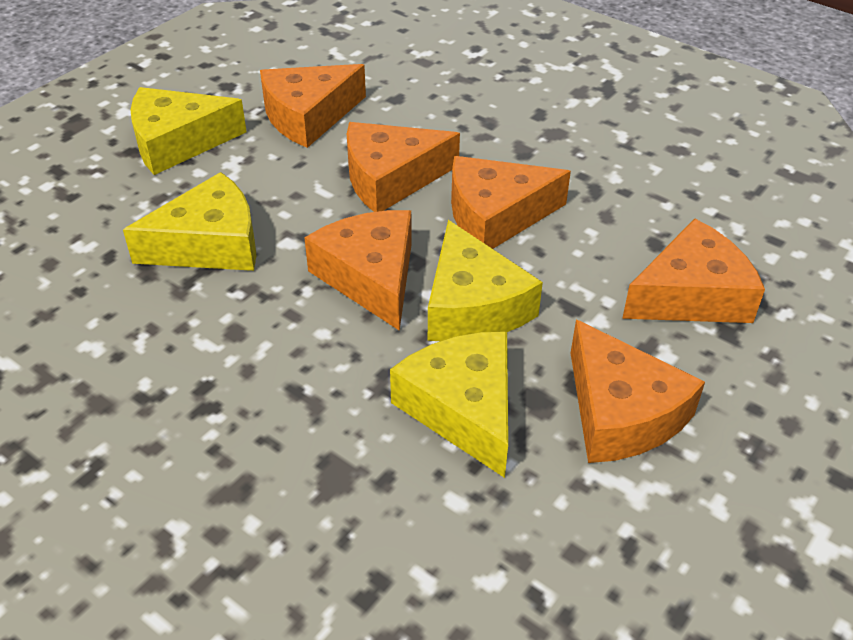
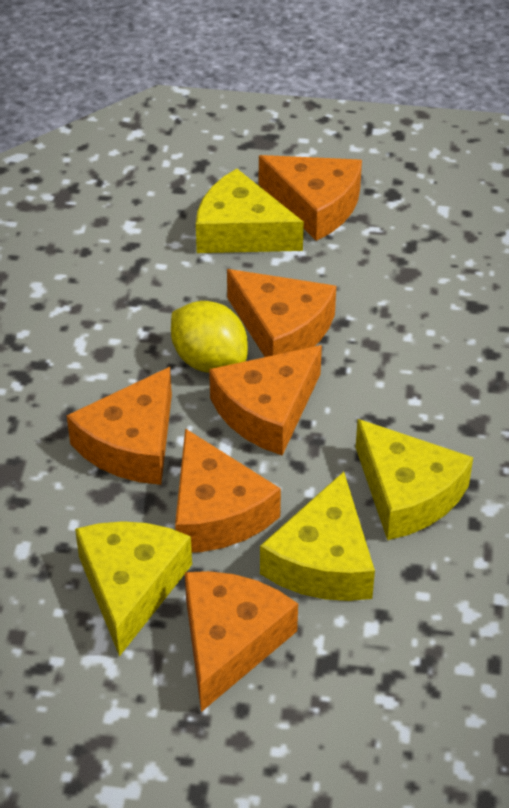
yellow lemon: 0 -> 1

